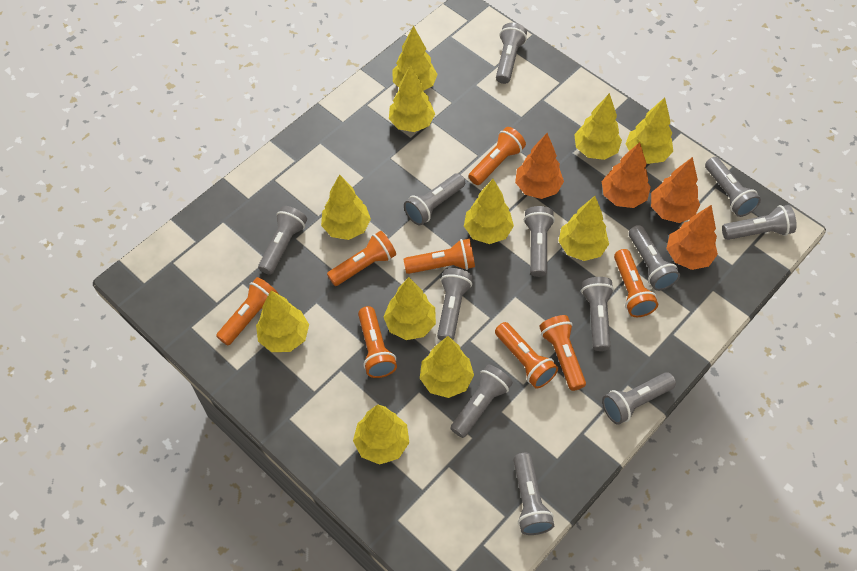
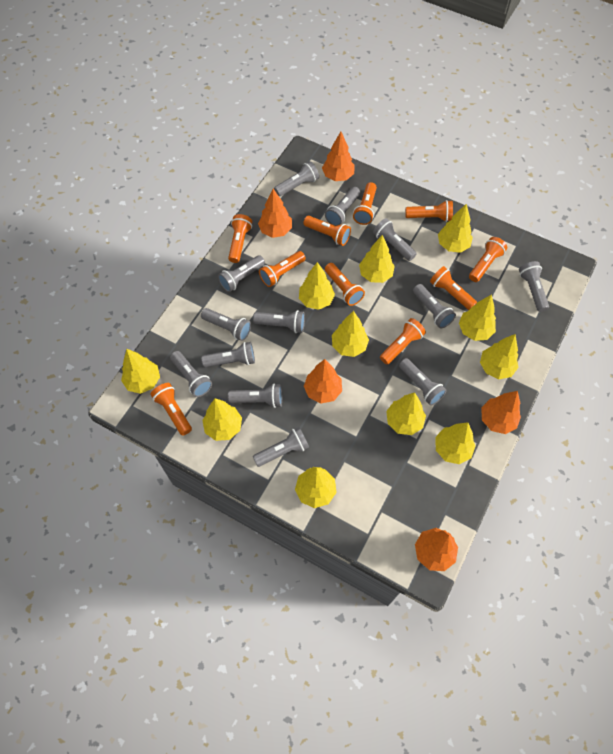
grey flashlight: 12 -> 13
orange flashlight: 8 -> 10
orange tree: 4 -> 5

